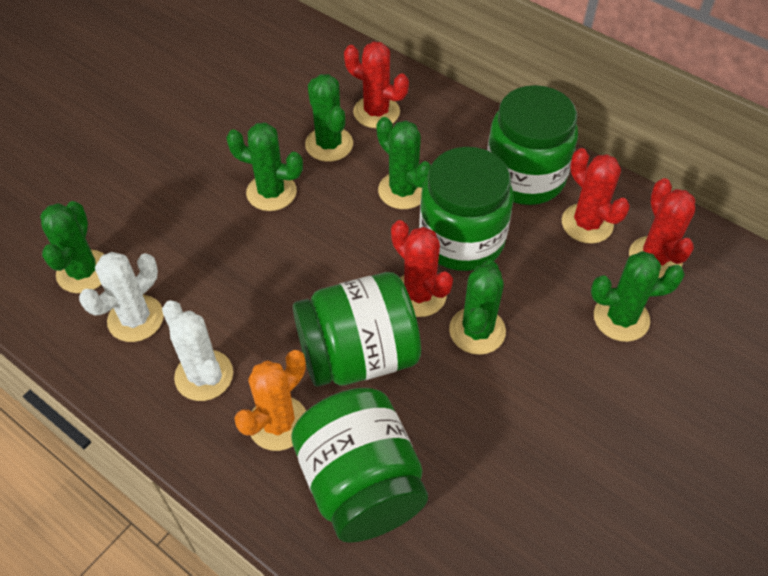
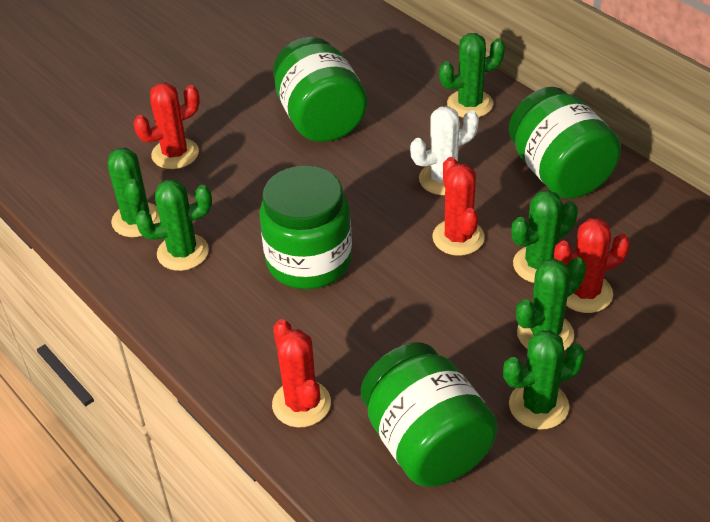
orange cactus: 1 -> 0
white cactus: 2 -> 1

